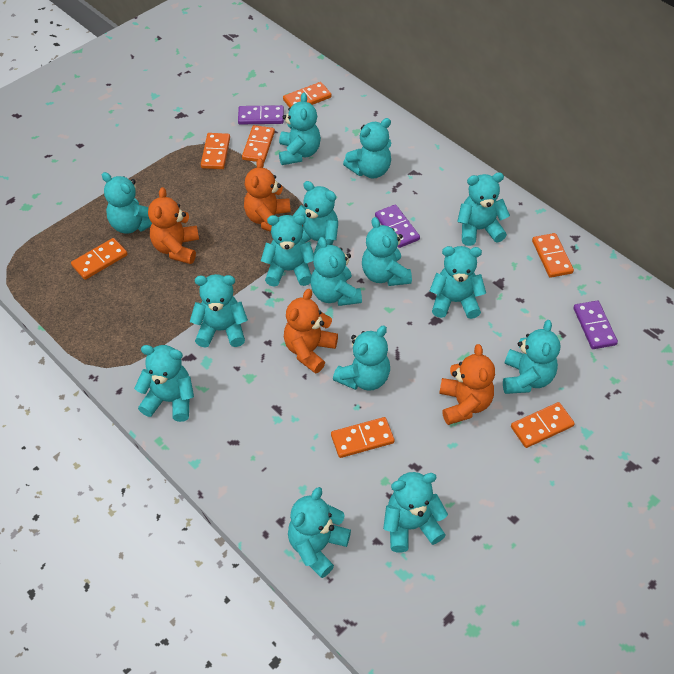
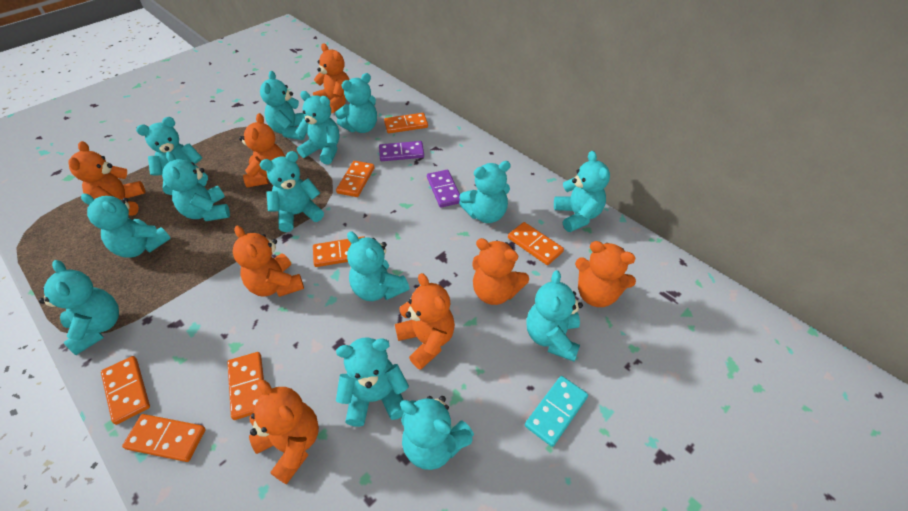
orange teddy bear: 4 -> 8
purple domino: 3 -> 2
turquoise domino: 0 -> 1
turquoise teddy bear: 15 -> 14

